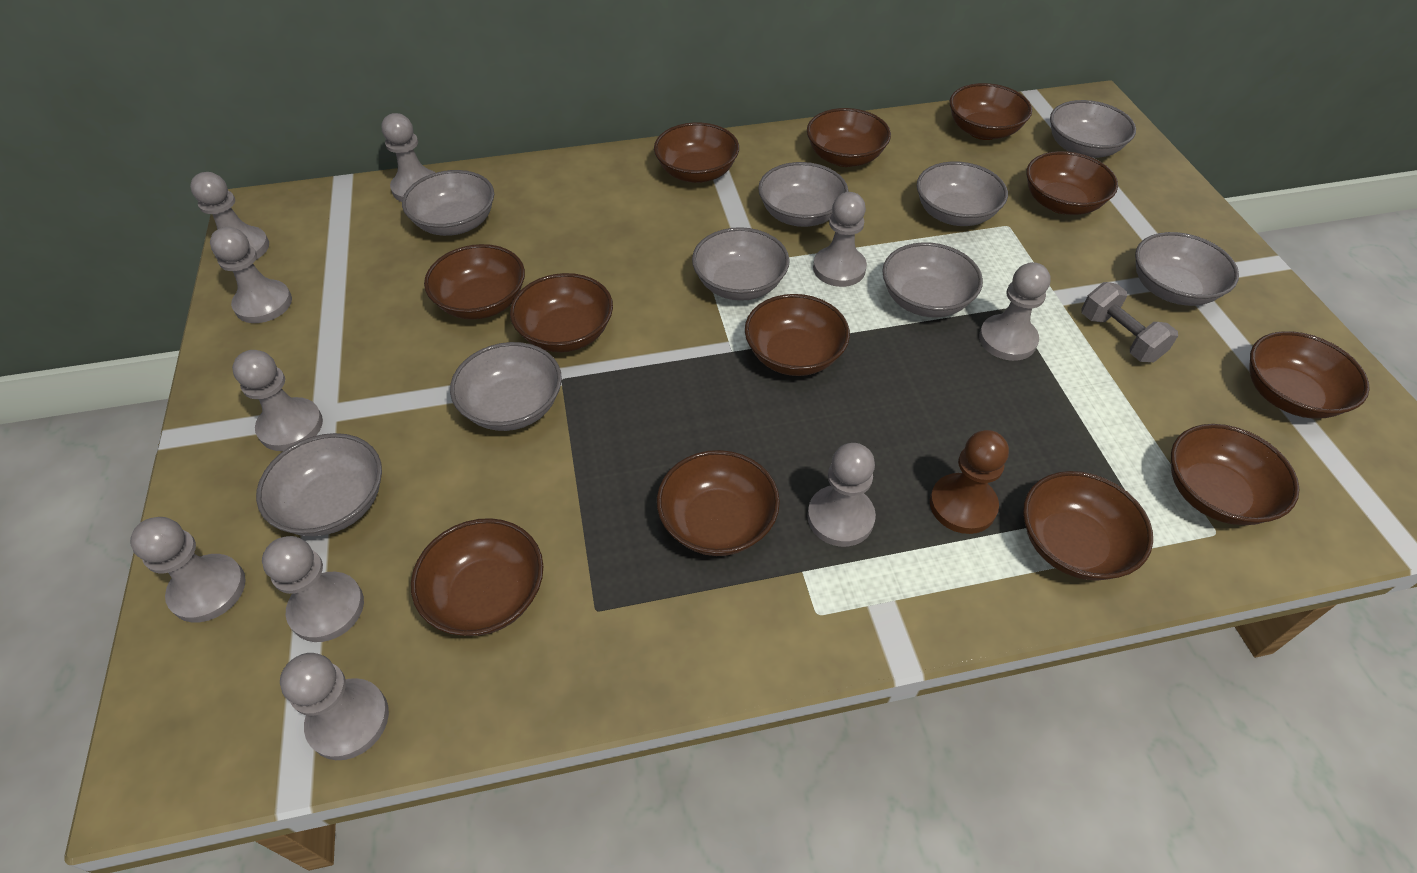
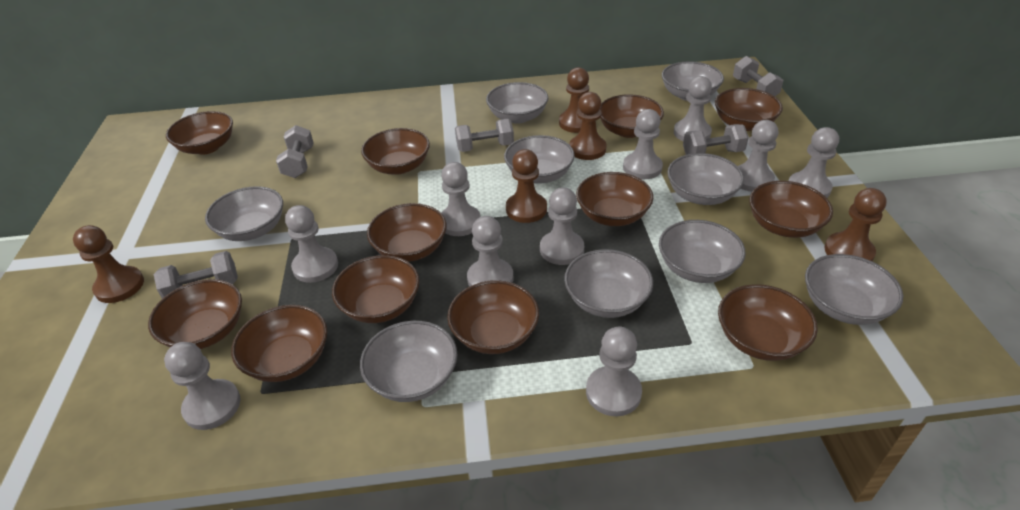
brown pawn: 1 -> 5
grey dumbbell: 1 -> 5

